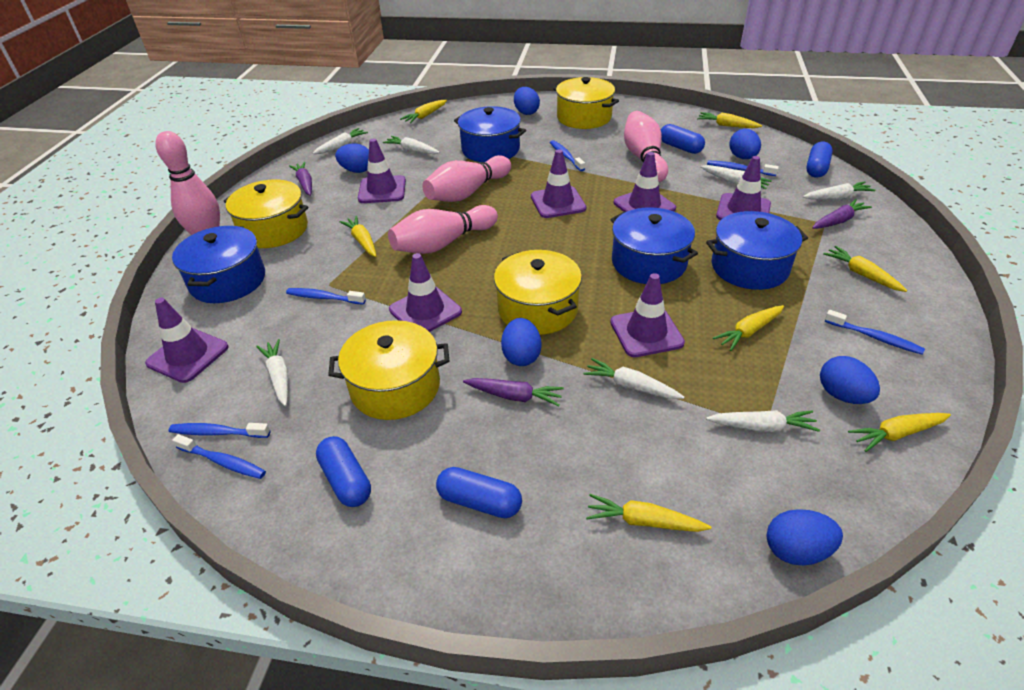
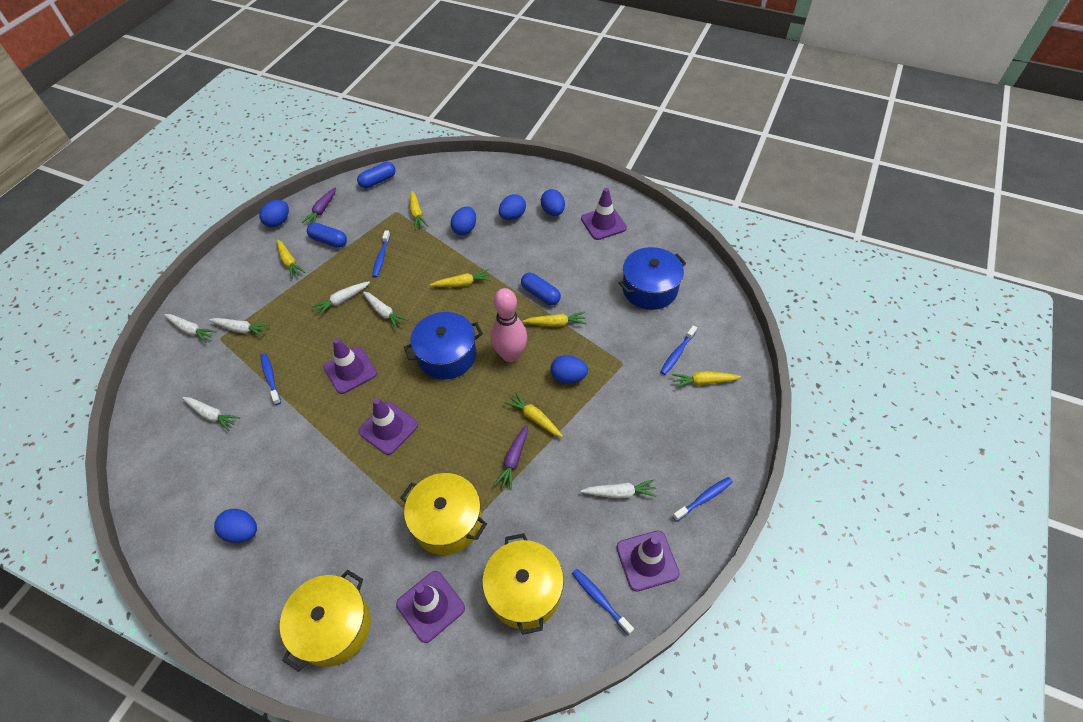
blue capsule: 4 -> 3
blue pot: 4 -> 2
blue toothbrush: 6 -> 5
pink bowling pin: 4 -> 1
purple carrot: 3 -> 2
purple traffic cone: 7 -> 5
white carrot: 7 -> 6
yellow carrot: 7 -> 6
yellow pot: 4 -> 3

